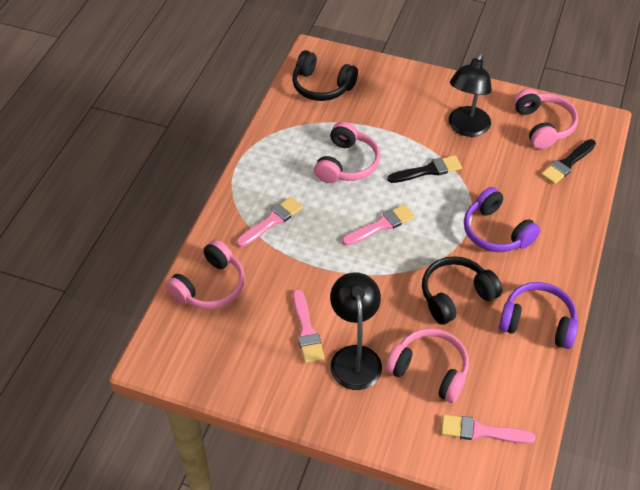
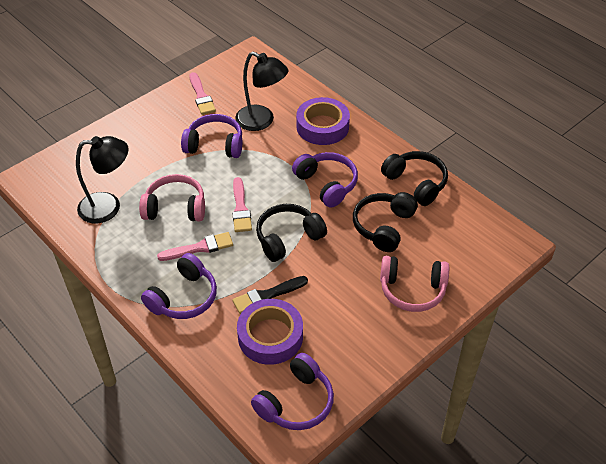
black brush: 2 -> 1
black headphones: 2 -> 3
pink brush: 4 -> 3
pink headphones: 4 -> 2
purple headphones: 2 -> 4
purple tape: 0 -> 2

